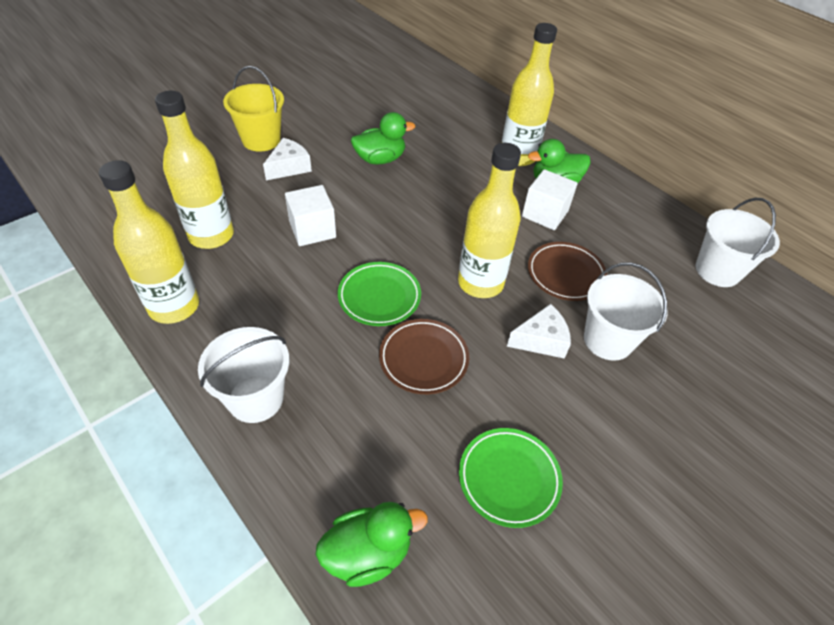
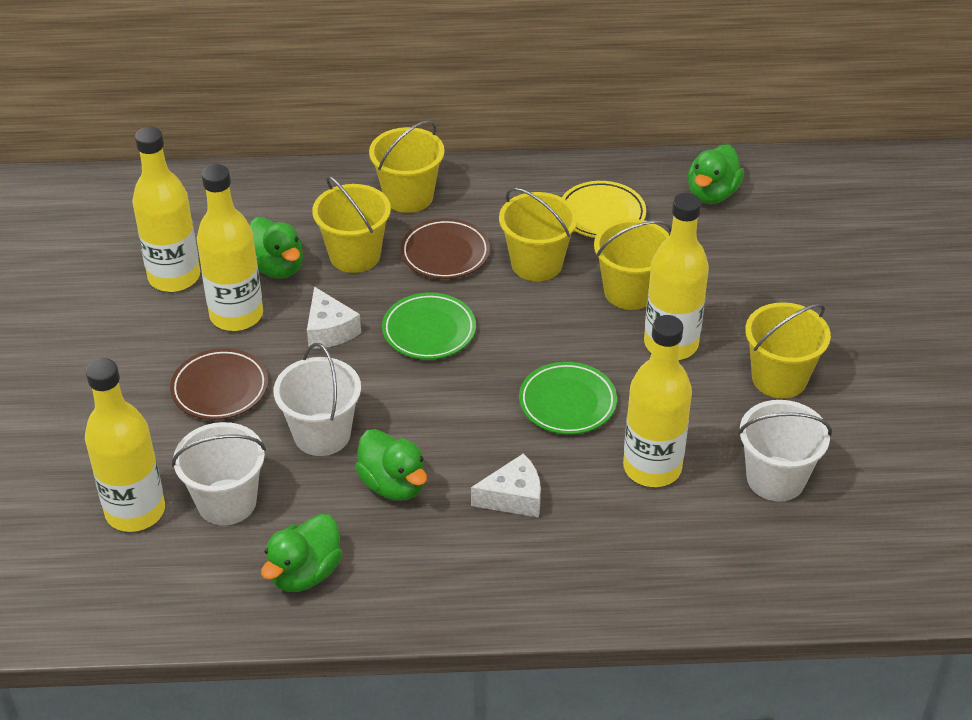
green duck: 3 -> 4
white cube: 2 -> 0
yellow bottle: 4 -> 5
yellow bucket: 1 -> 5
yellow plate: 0 -> 1

